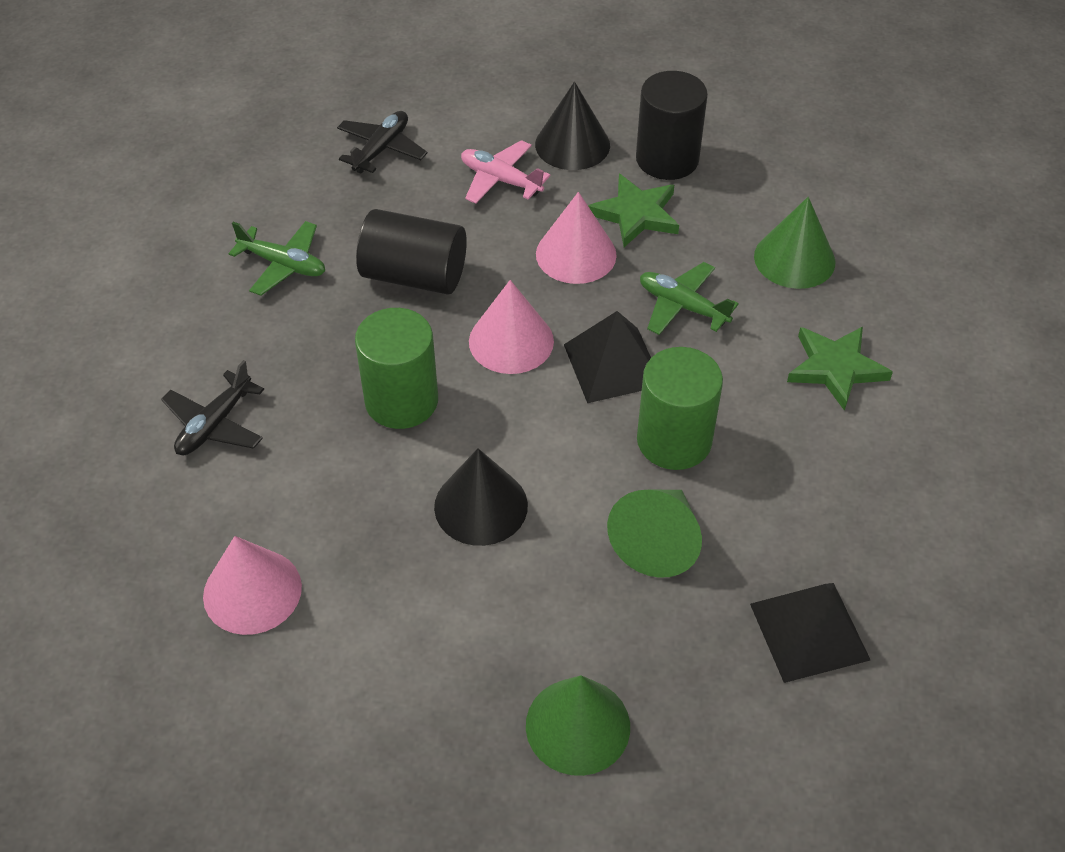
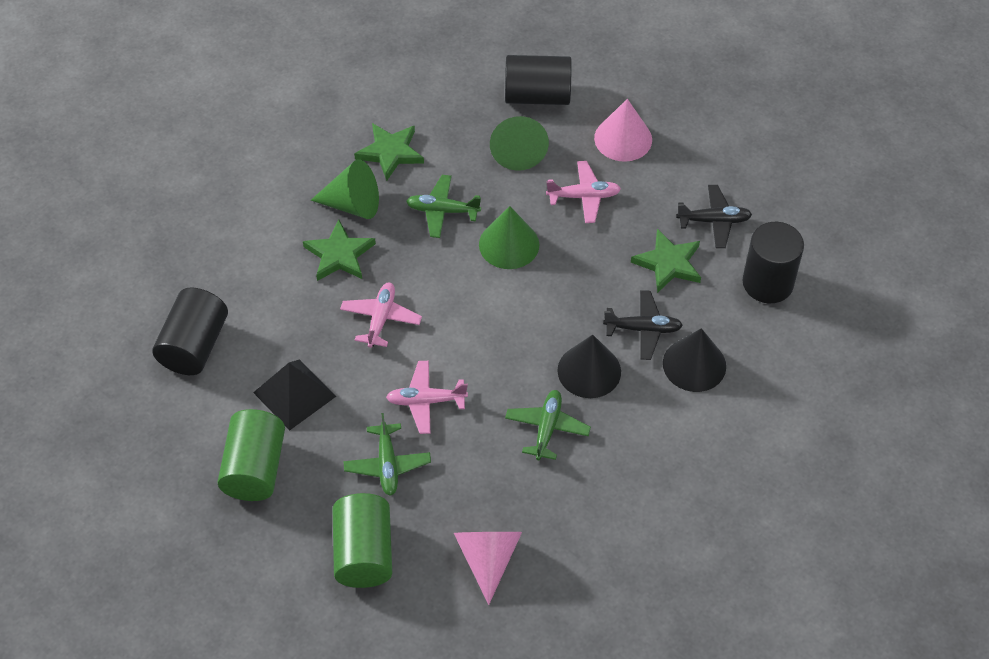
black cylinder: 2 -> 3
black pyramid: 2 -> 1
green plane: 2 -> 3
green star: 2 -> 3
pink cone: 3 -> 2
pink plane: 1 -> 3

